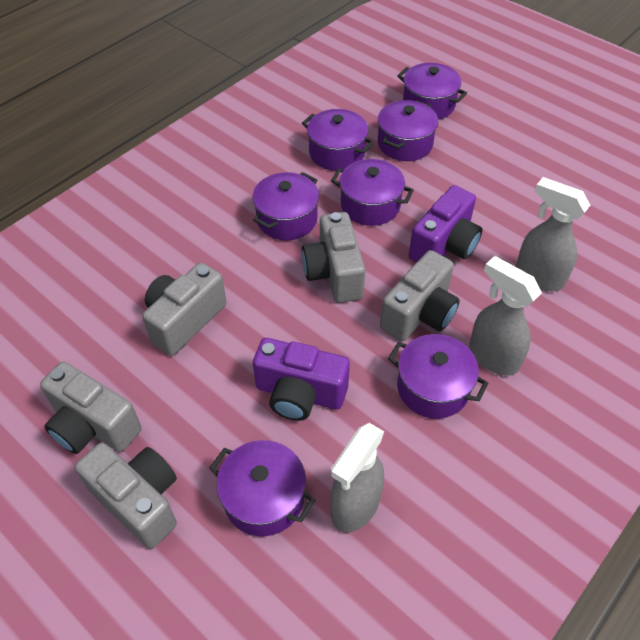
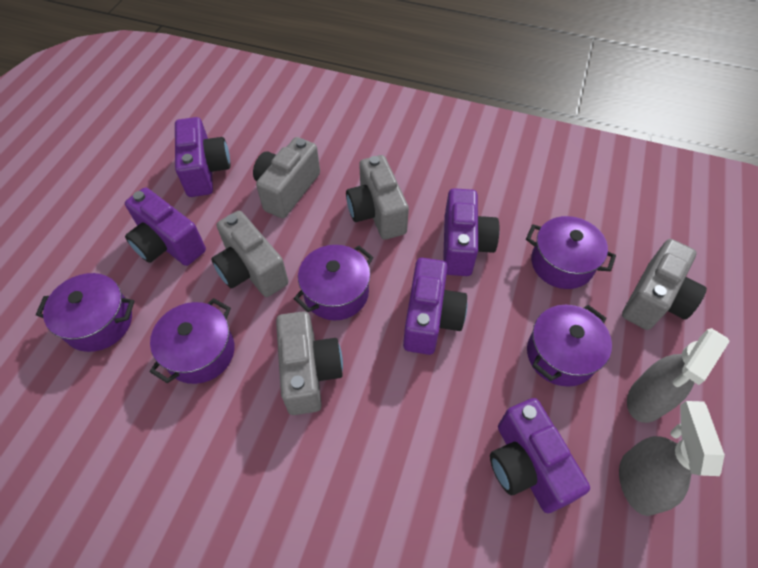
grey spray bottle: 3 -> 2
purple camera: 2 -> 5
purple pot: 7 -> 5

